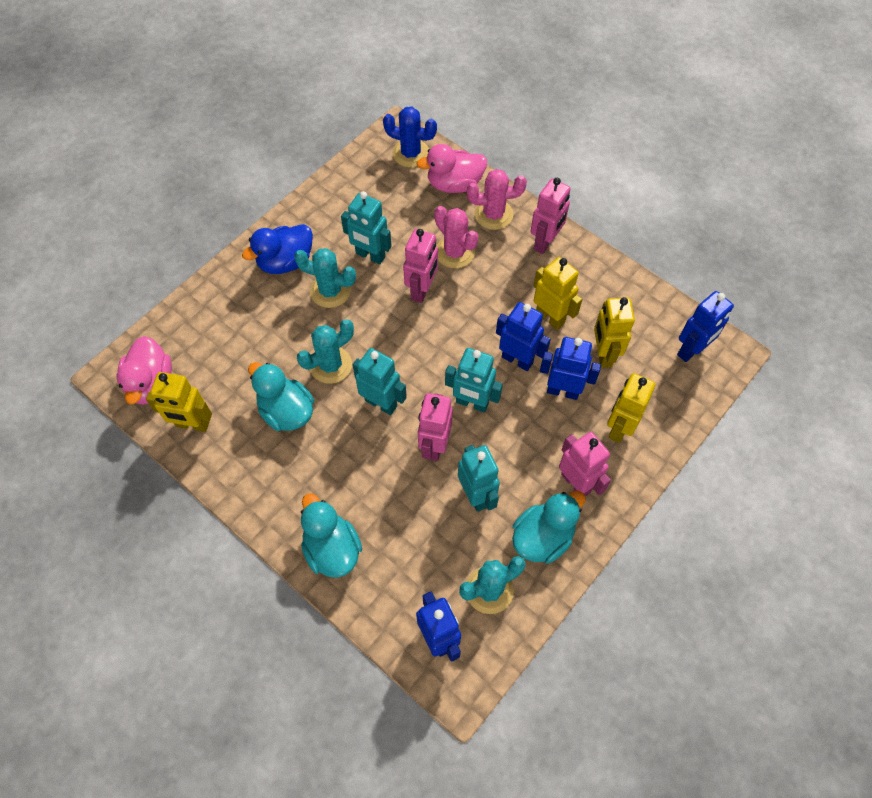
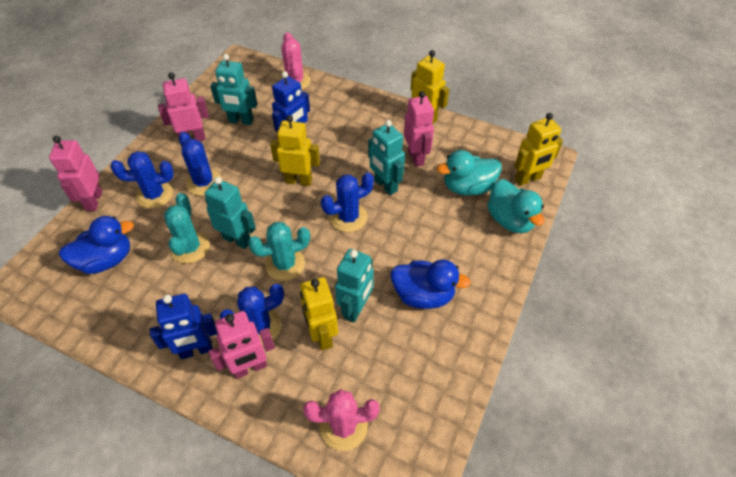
blue cactus: 1 -> 4
blue duck: 1 -> 2
blue robot: 4 -> 2
pink duck: 2 -> 0
turquoise cactus: 3 -> 2
turquoise duck: 3 -> 2

